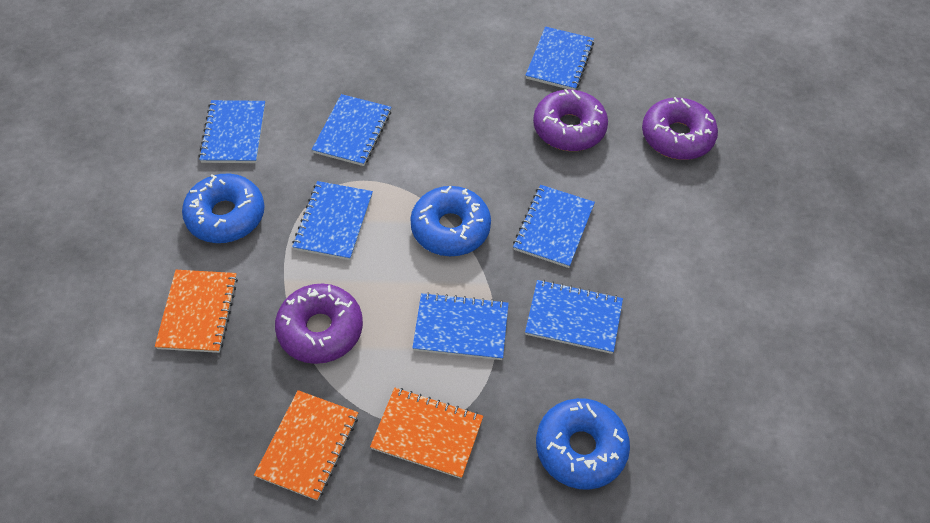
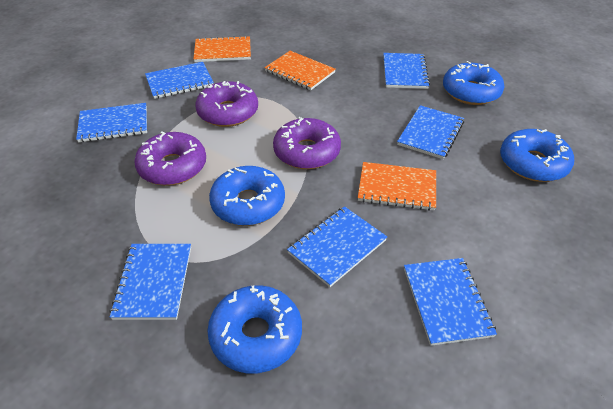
blue donut: 3 -> 4

